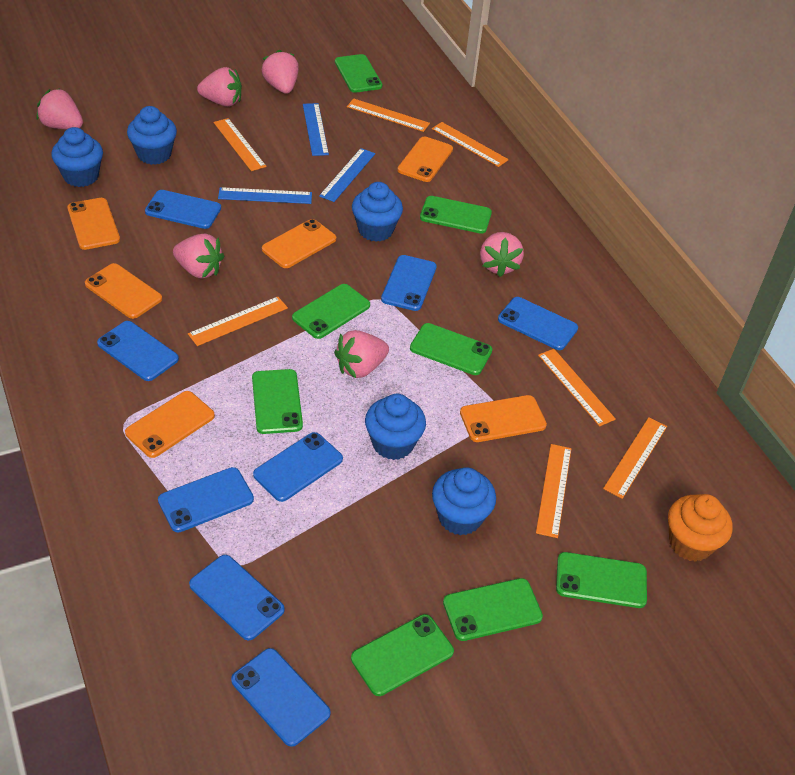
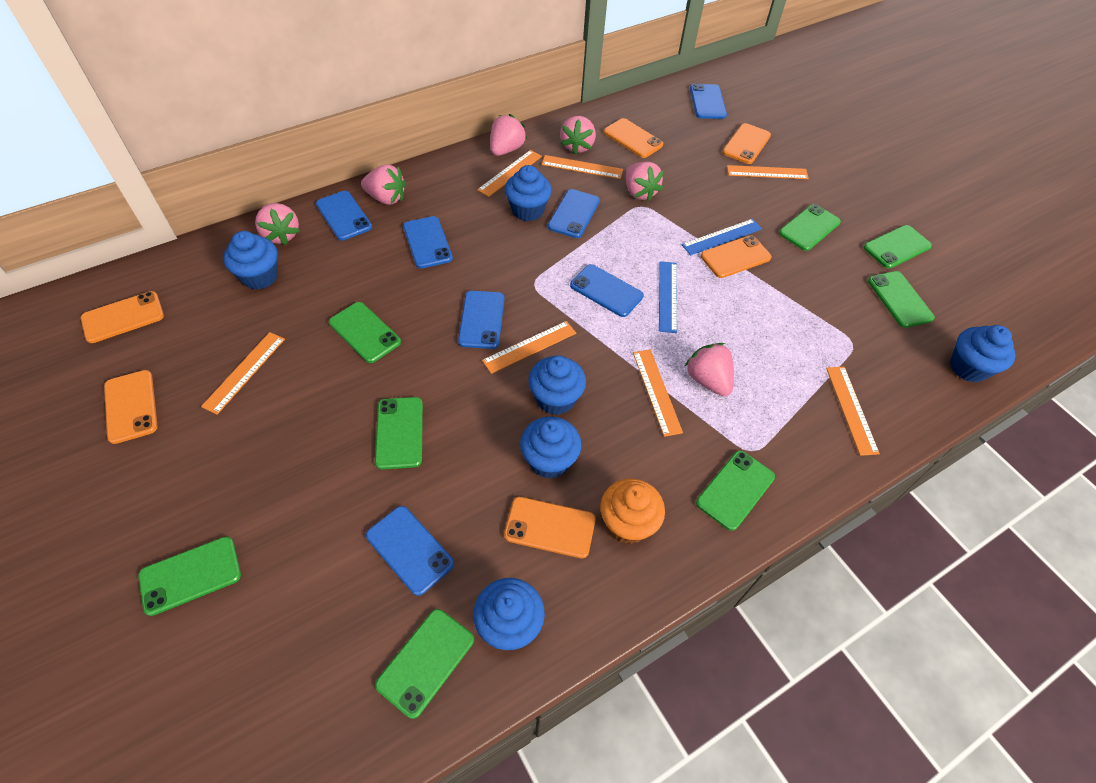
blue cupcake: 5 -> 6
blue phone: 8 -> 7
blue ruler: 3 -> 2

